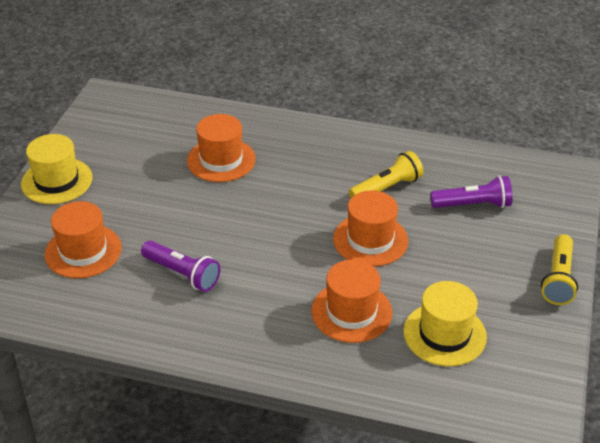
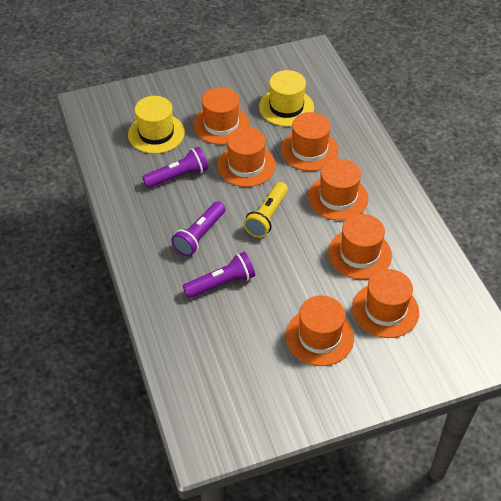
orange hat: 4 -> 7
purple flashlight: 2 -> 3
yellow flashlight: 2 -> 1

